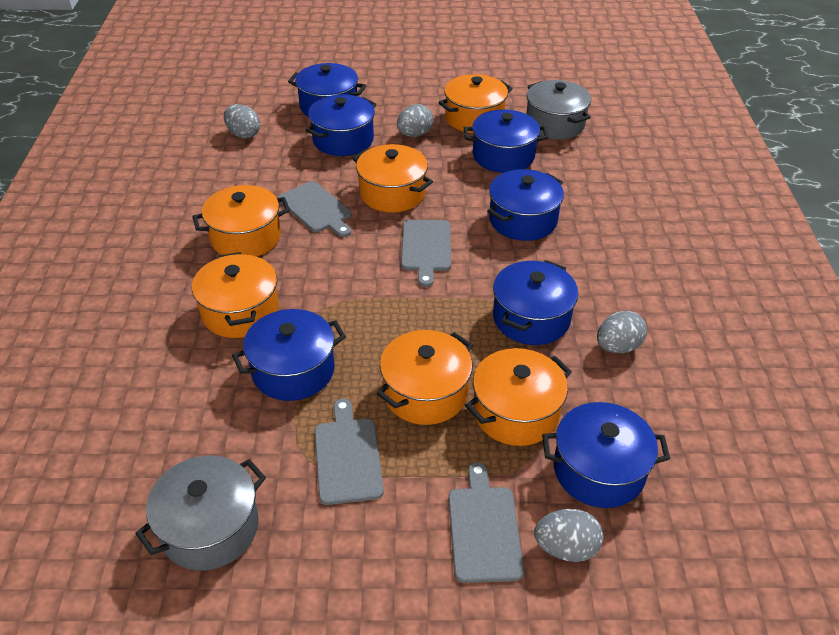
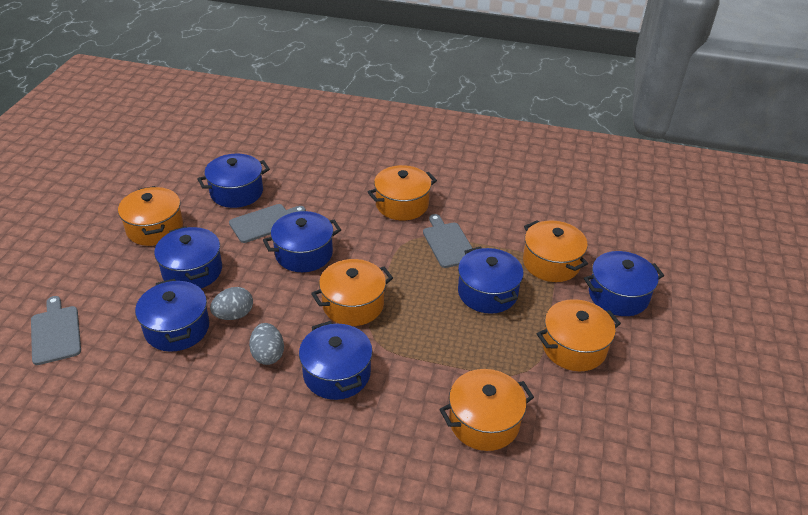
grey cutting board: 4 -> 3
grey egg: 4 -> 2
grey pot: 2 -> 0

